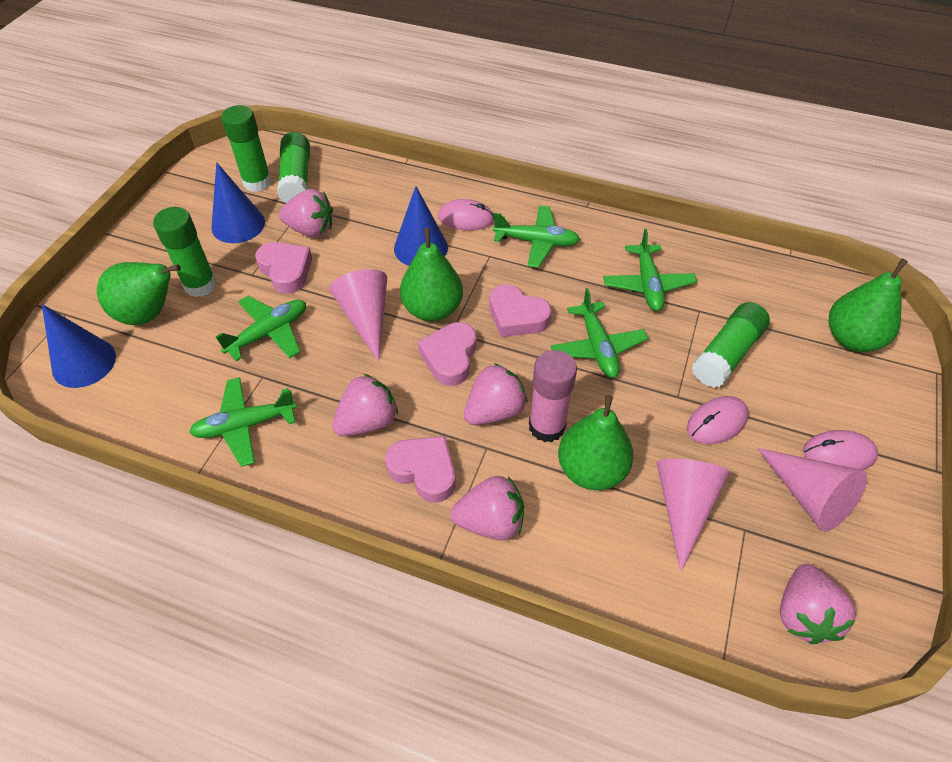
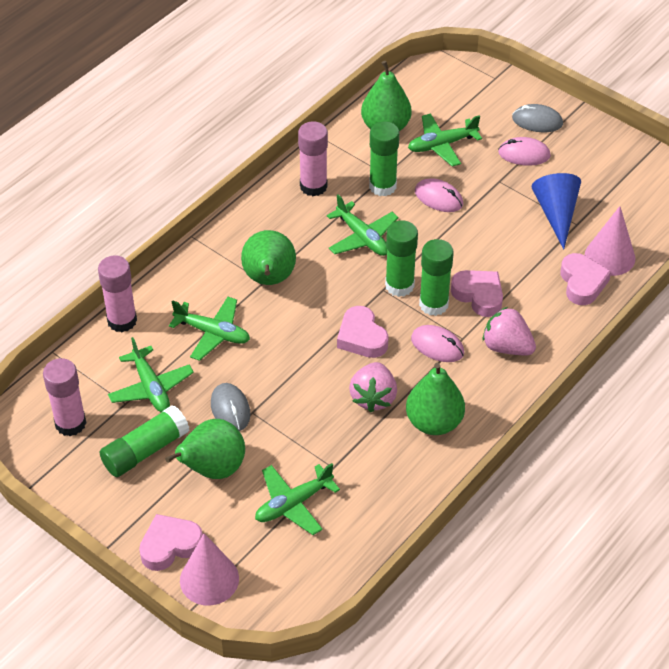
blue cone: 3 -> 1
grey mouse: 0 -> 2
pink cone: 3 -> 2
pink glue stick: 1 -> 3
pink strawberry: 5 -> 2

